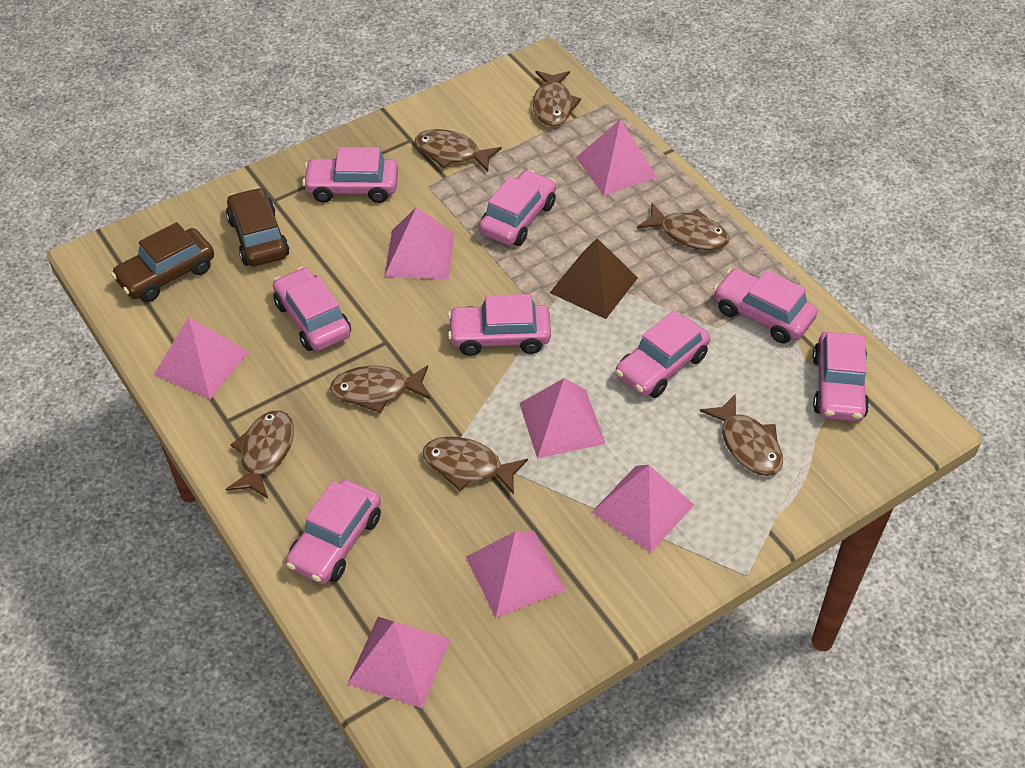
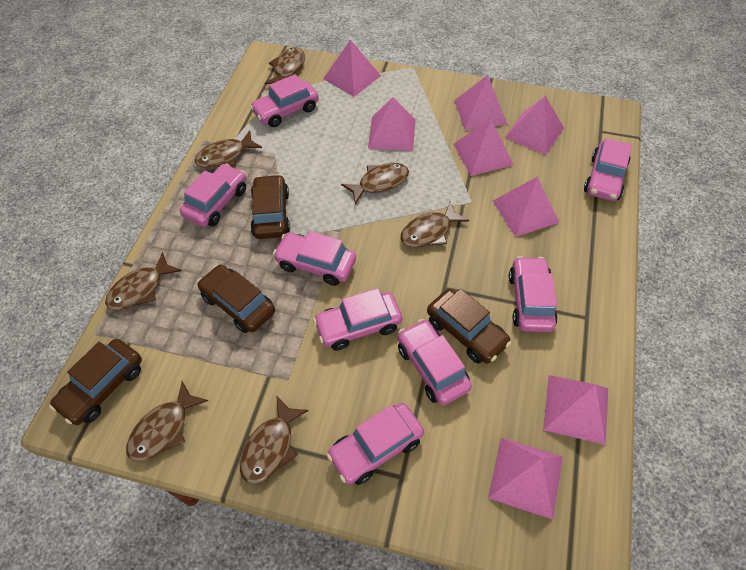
brown car: 2 -> 4
brown pyramid: 1 -> 0
pink pyramid: 7 -> 8

